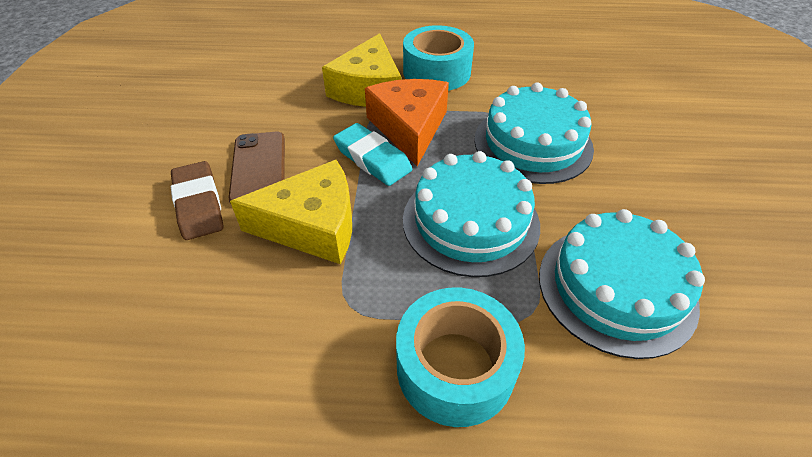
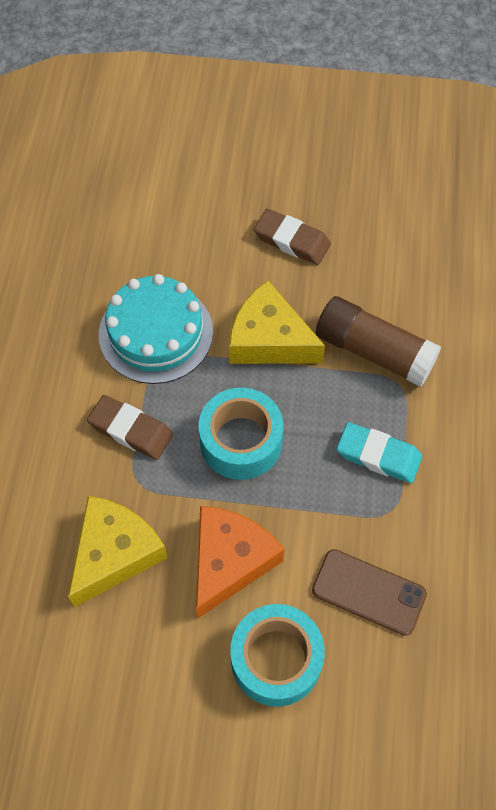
brown eraser: 1 -> 2
brown glue stick: 0 -> 1
turquoise cake: 3 -> 1

